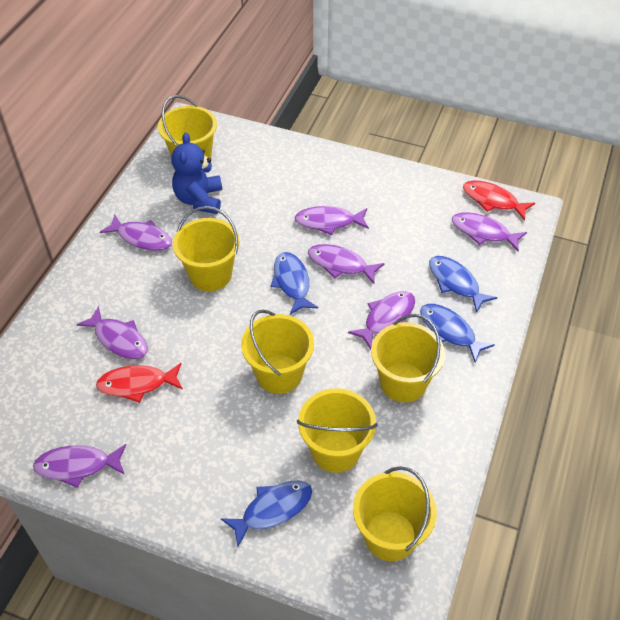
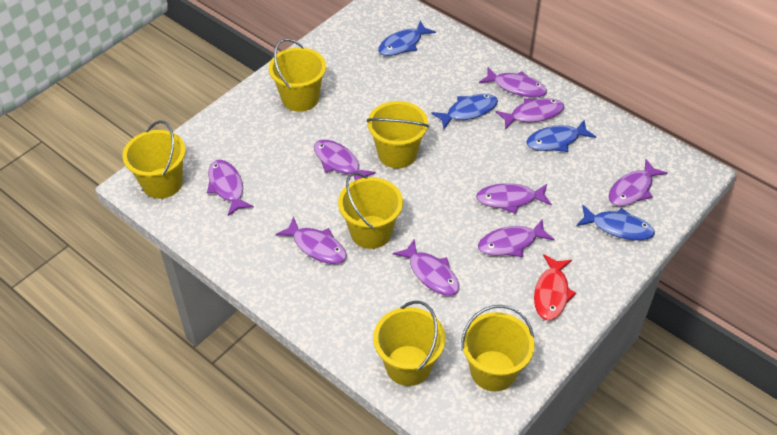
blue teddy bear: 1 -> 0
purple fish: 7 -> 9
red fish: 2 -> 1

